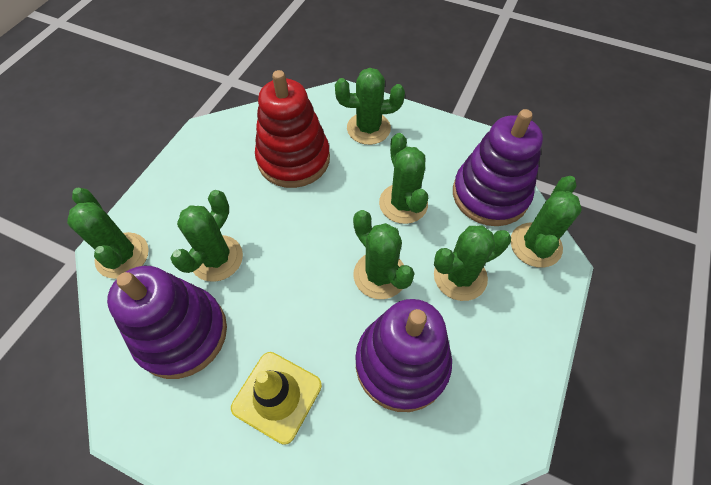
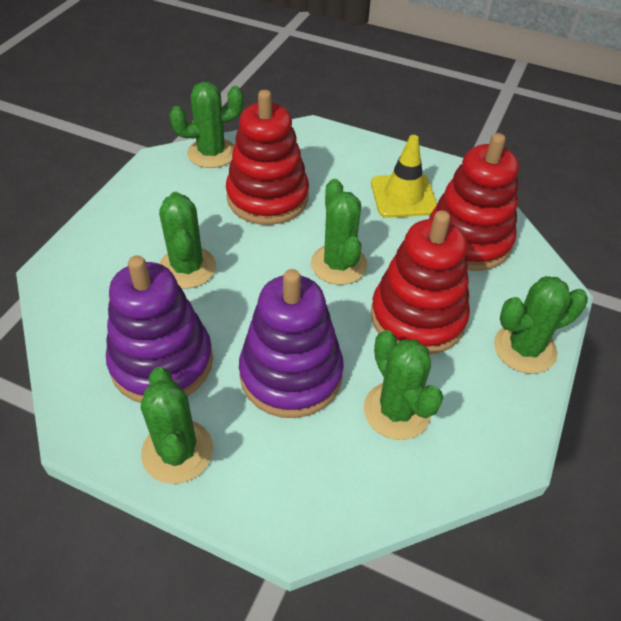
green cactus: 7 -> 6
purple stacking toy: 3 -> 2
red stacking toy: 1 -> 3

